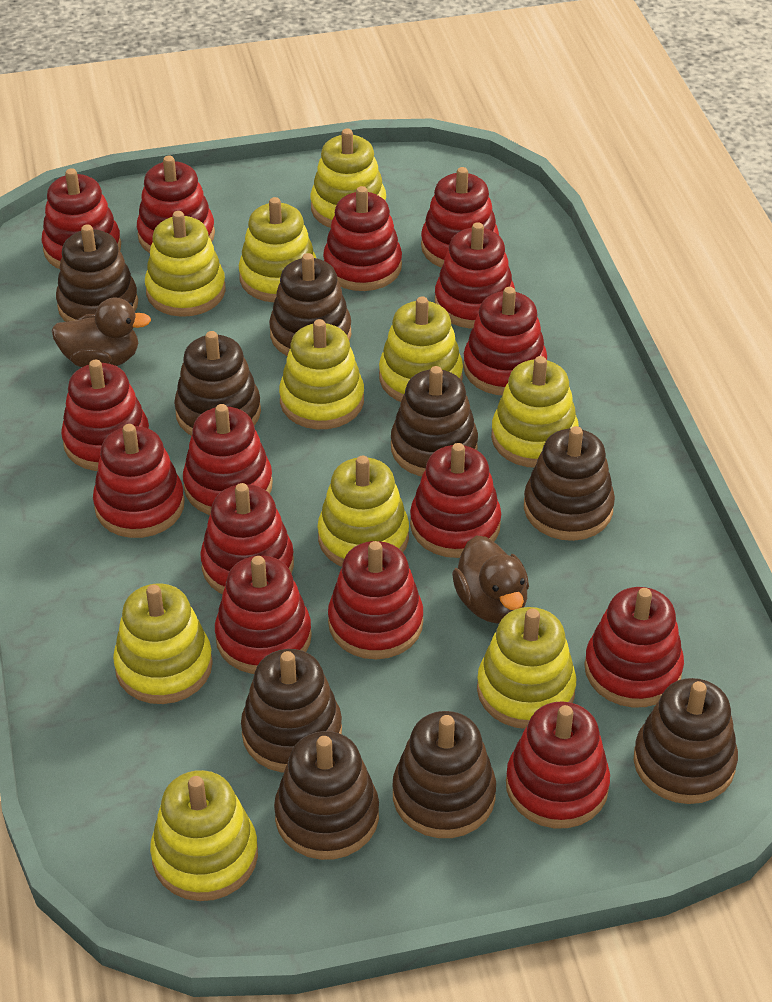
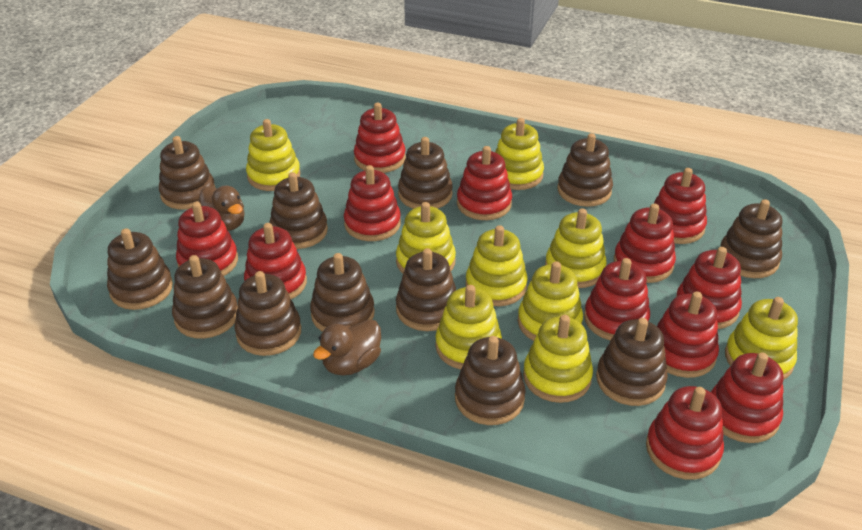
brown stacking toy: 9 -> 12
red stacking toy: 15 -> 12
yellow stacking toy: 10 -> 9

